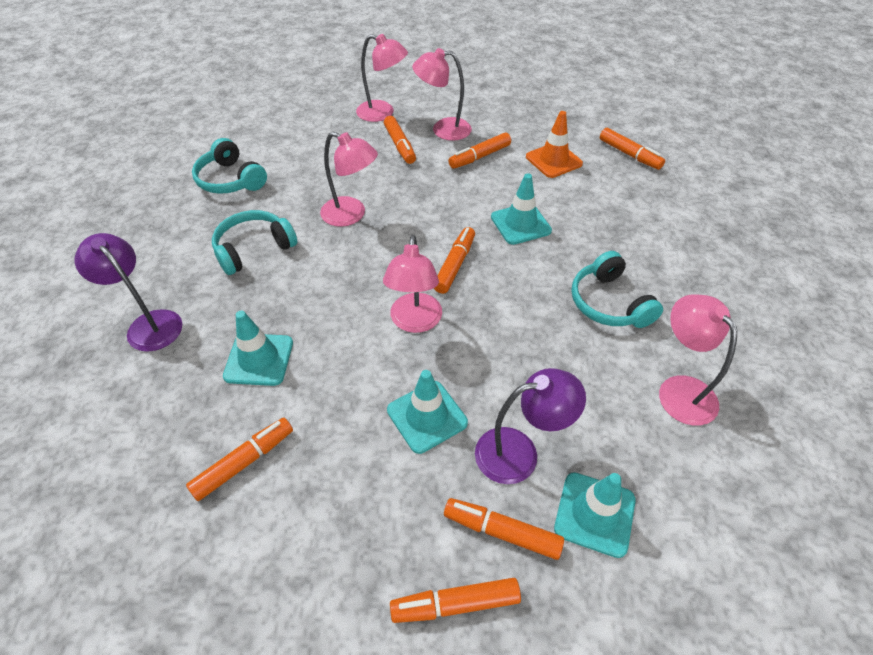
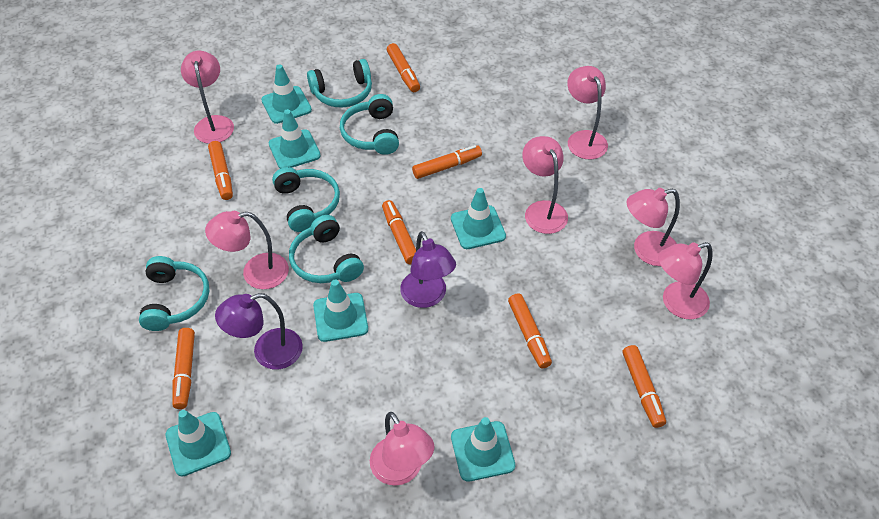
orange traffic cone: 1 -> 0
pink lamp: 5 -> 7
turquoise headphones: 3 -> 5
turquoise traffic cone: 4 -> 6

